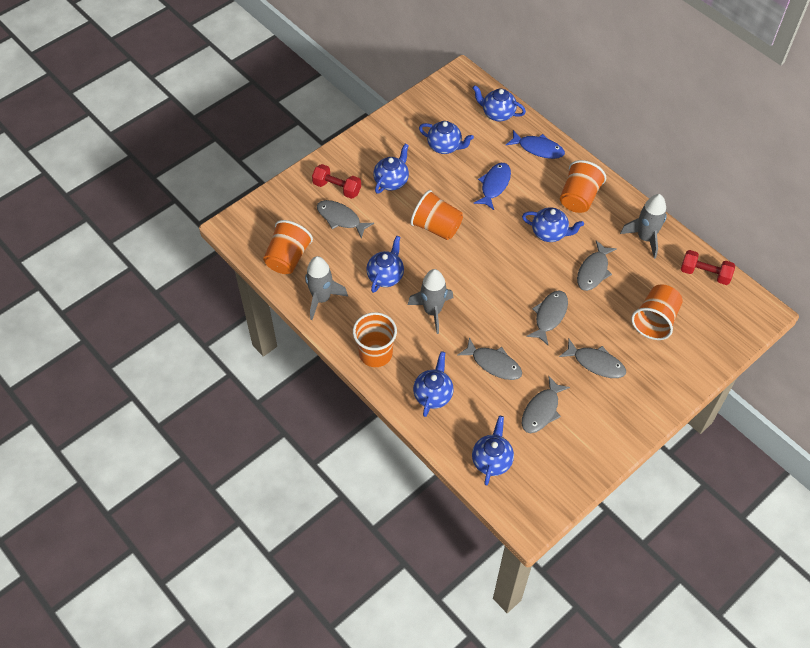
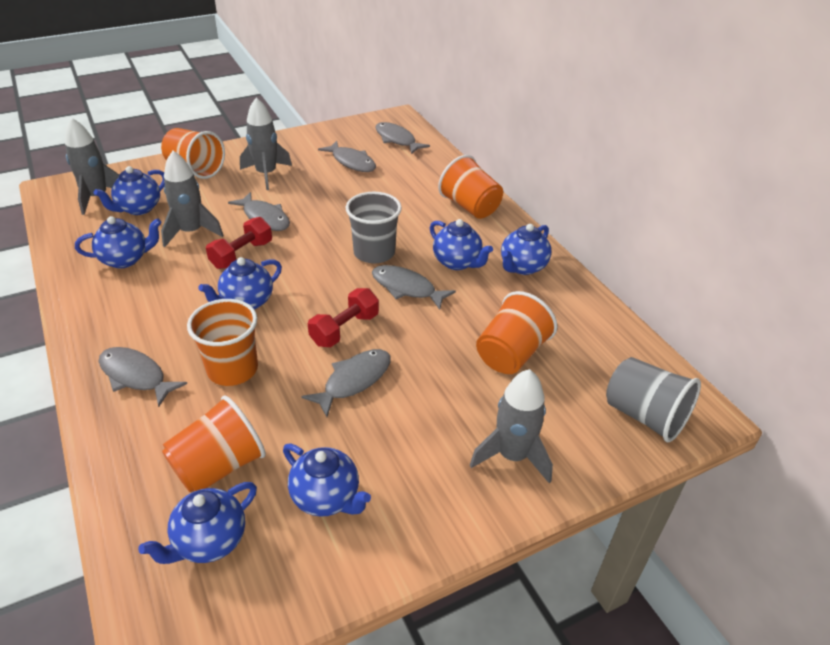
blue fish: 2 -> 0
grey cup: 0 -> 2
grey rocket: 3 -> 4

